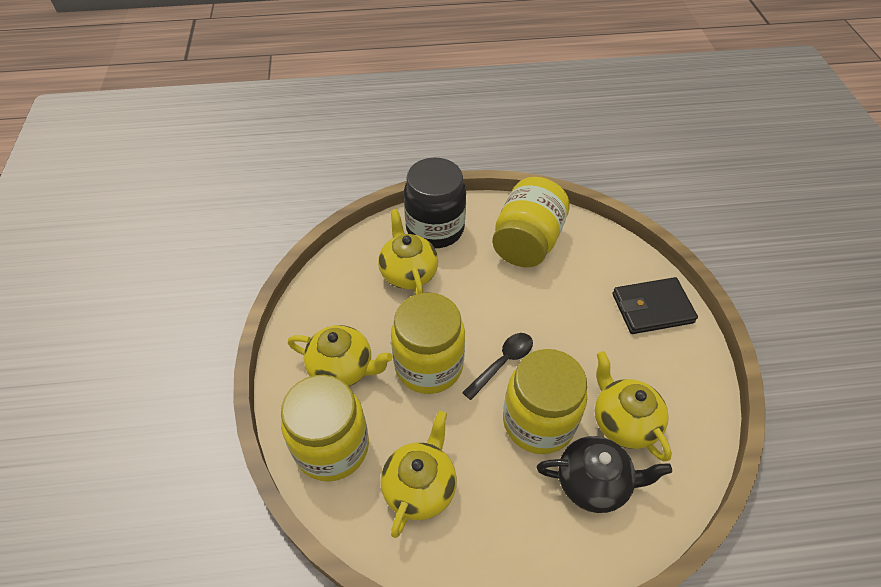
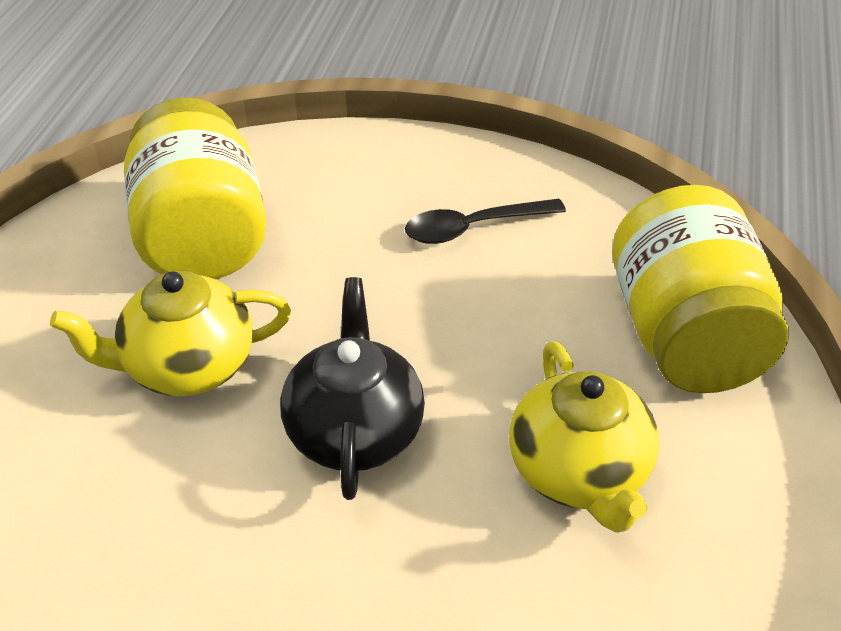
black jar: 1 -> 0
black wallet: 1 -> 0
yellow jar: 4 -> 2
yellow teapot: 4 -> 2

